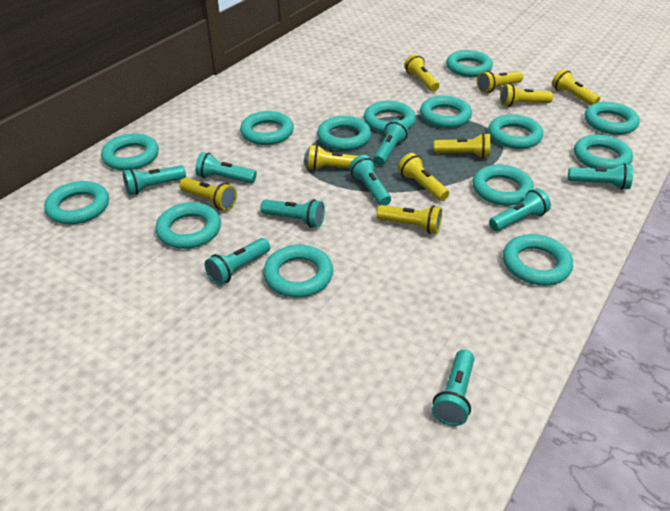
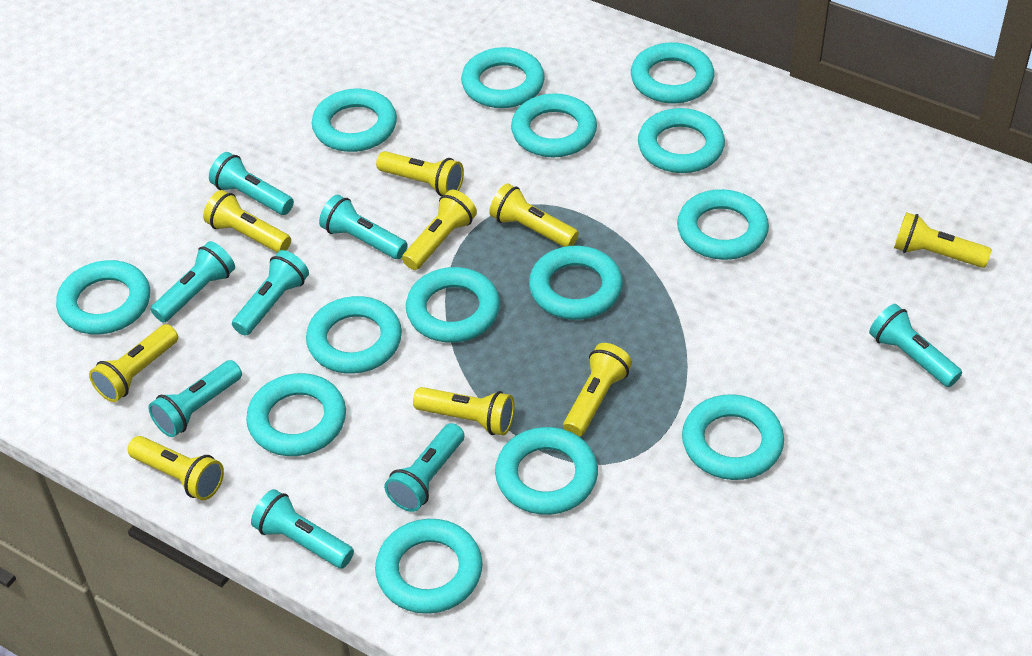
turquoise flashlight: 9 -> 8

